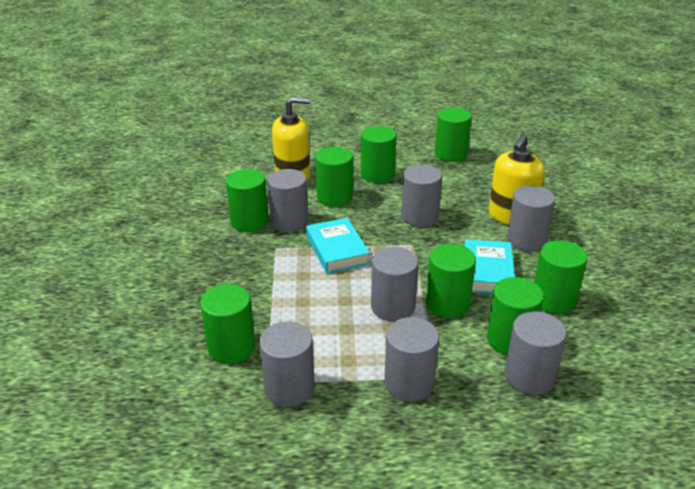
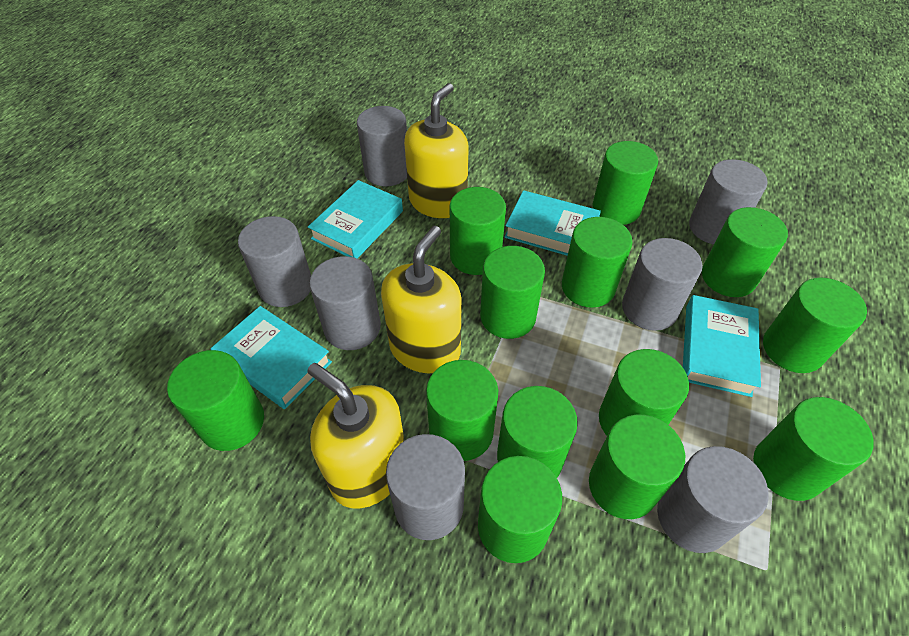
green cylinder: 8 -> 13
turquoise book: 2 -> 4
yellow soap dispenser: 2 -> 3

